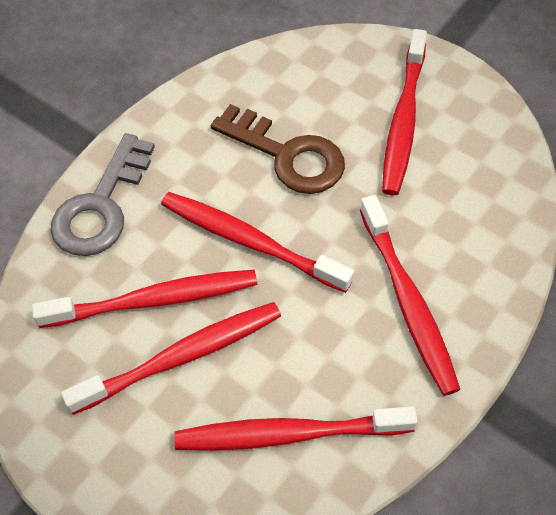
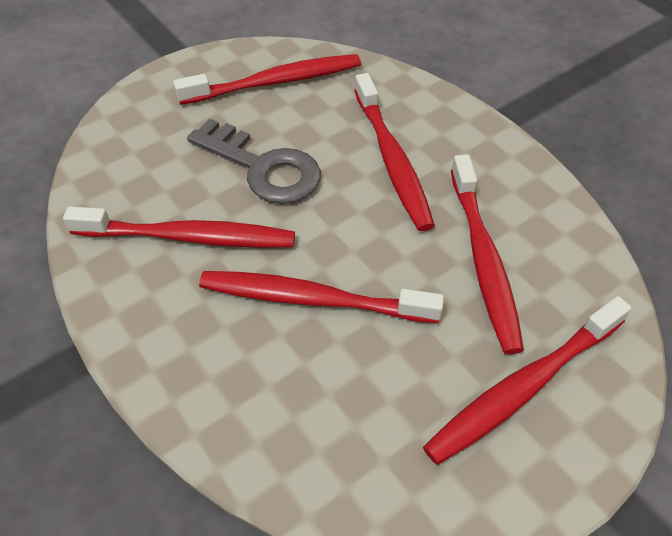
brown key: 1 -> 0

